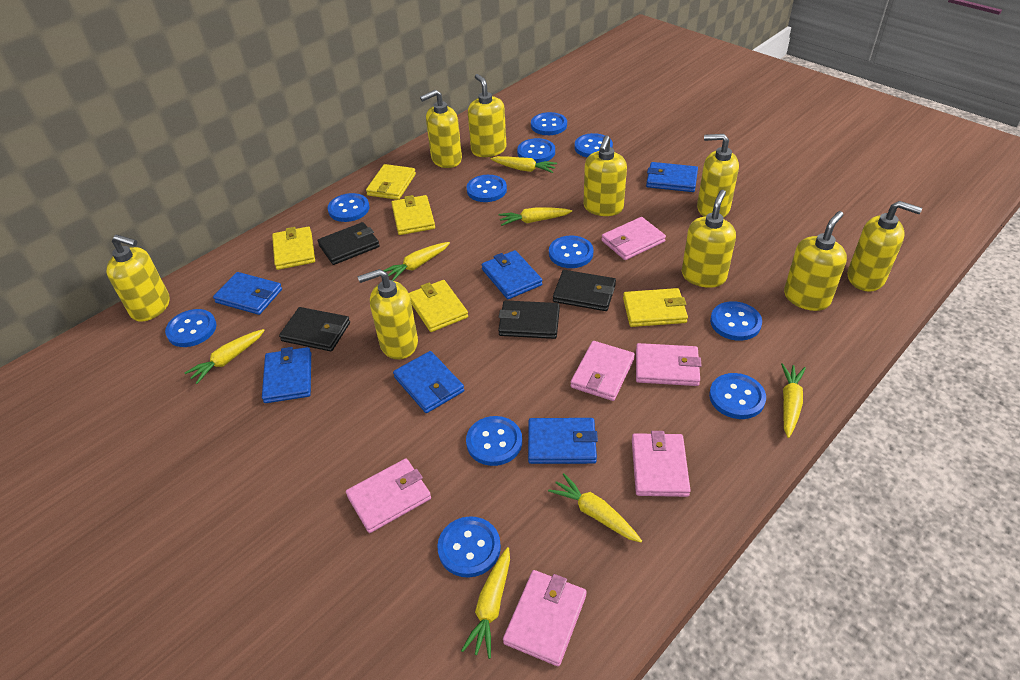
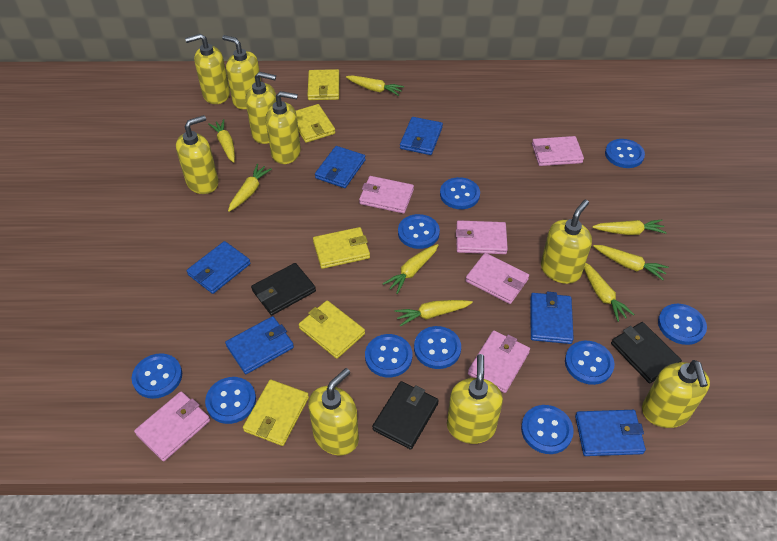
black wallet: 4 -> 3
blue button: 11 -> 10
yellow carrot: 7 -> 8

